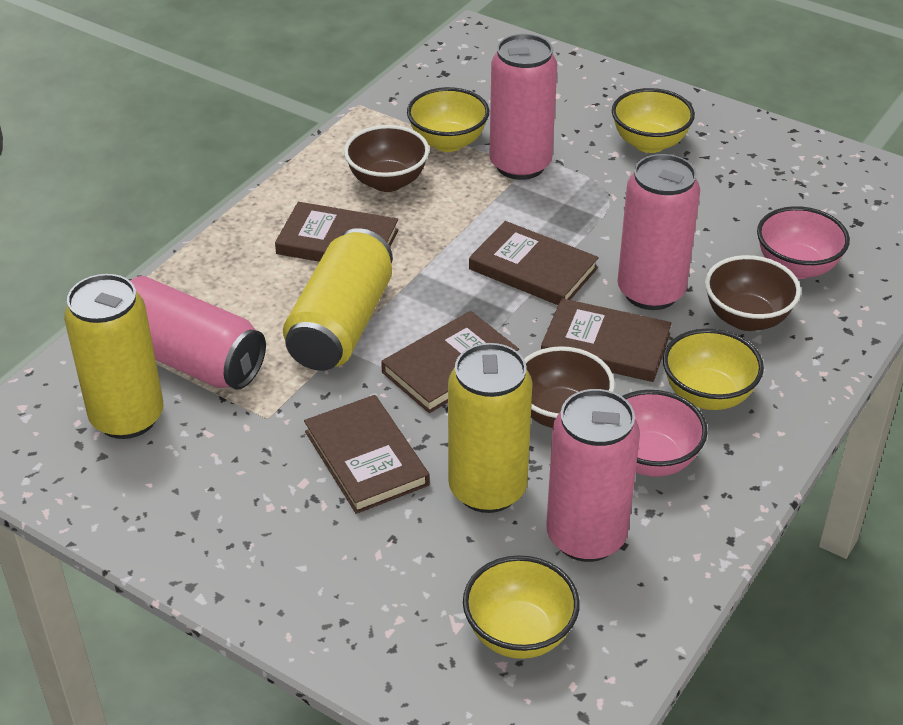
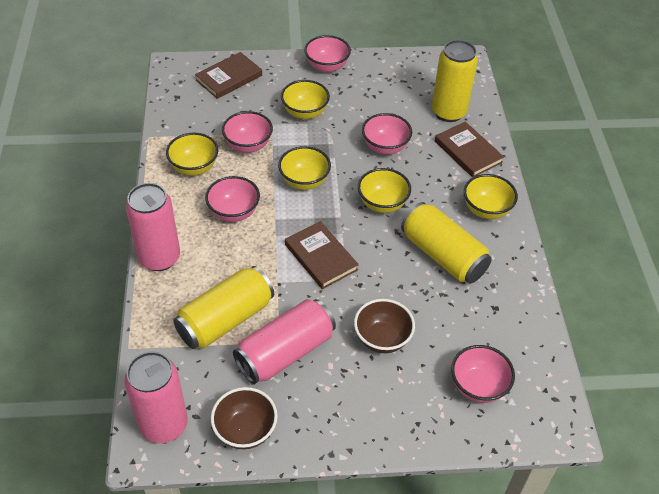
brown book: 5 -> 3
brown bowl: 3 -> 2
pink bowl: 2 -> 5
pink can: 4 -> 3
yellow bowl: 4 -> 5

